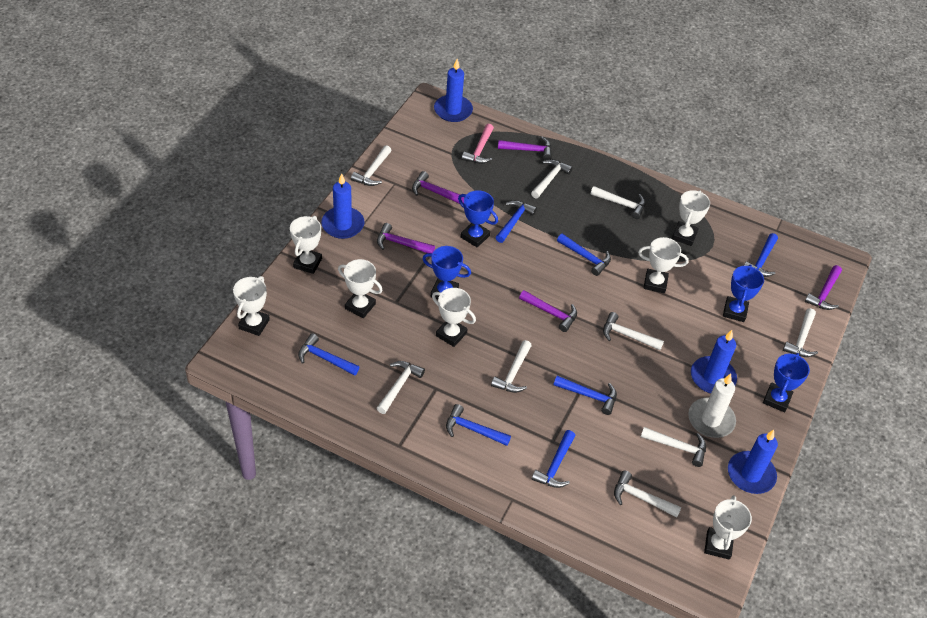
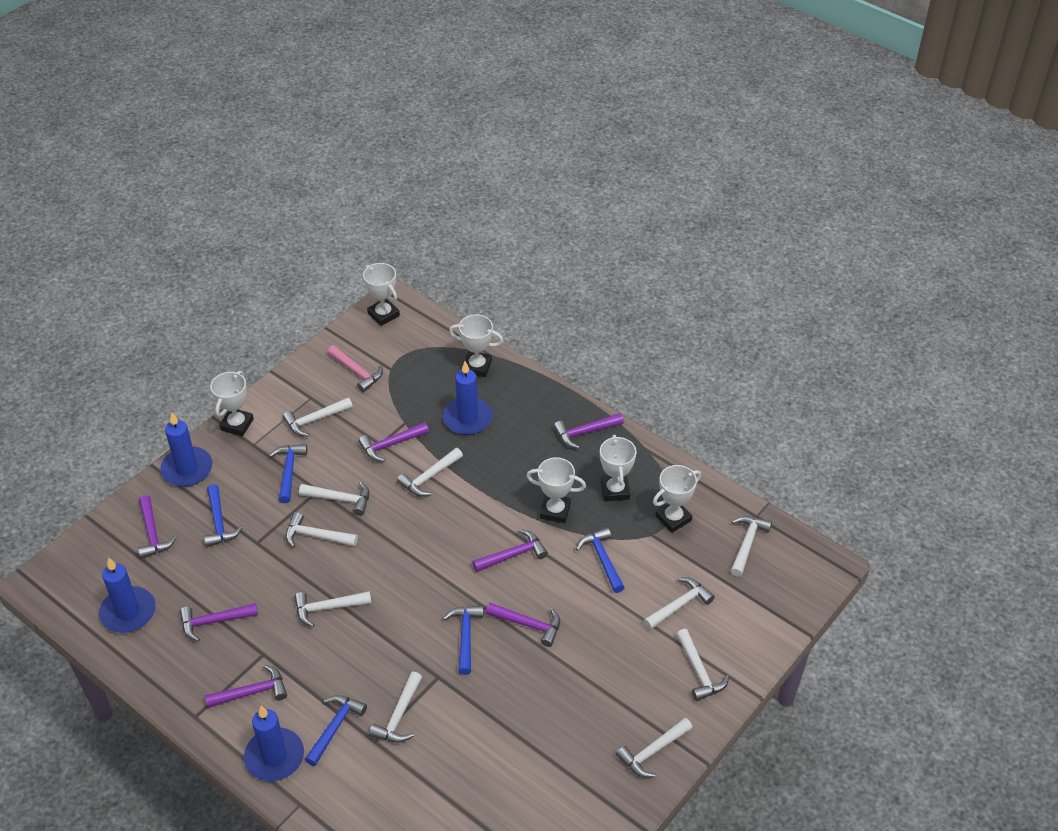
blue hammer: 7 -> 5
blue trophy: 4 -> 0
purple hammer: 5 -> 7
white candle: 1 -> 0
white hammer: 9 -> 10
white trophy: 7 -> 6

